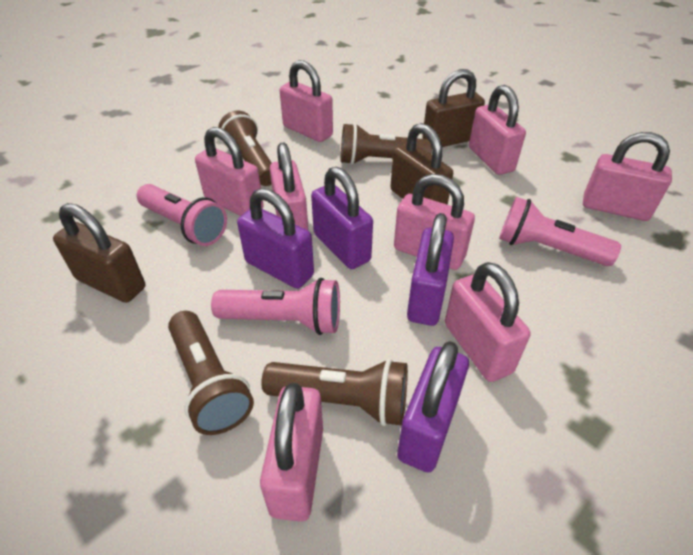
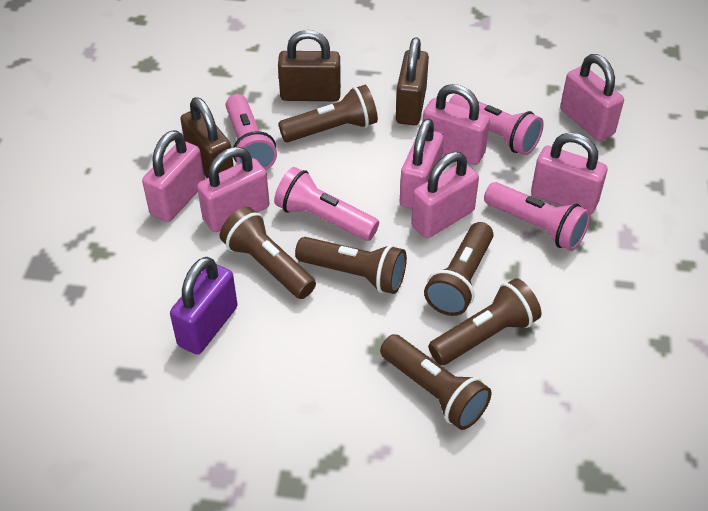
brown flashlight: 4 -> 6
pink flashlight: 3 -> 4
pink padlock: 8 -> 7
purple padlock: 4 -> 1

